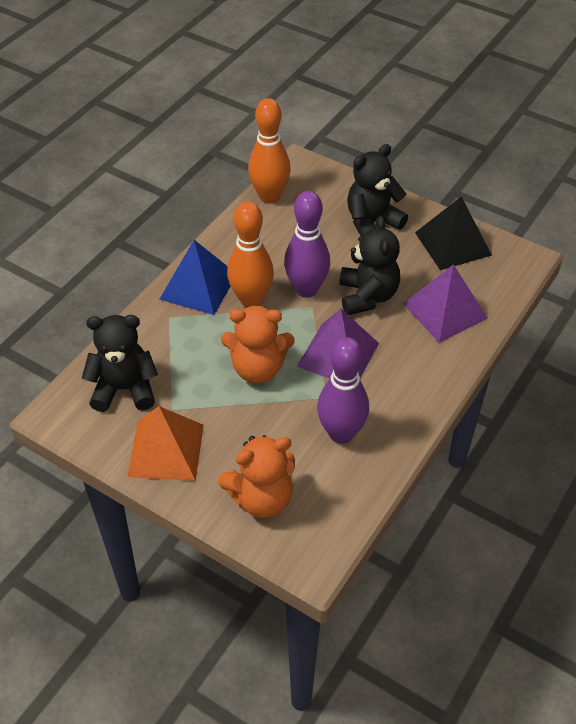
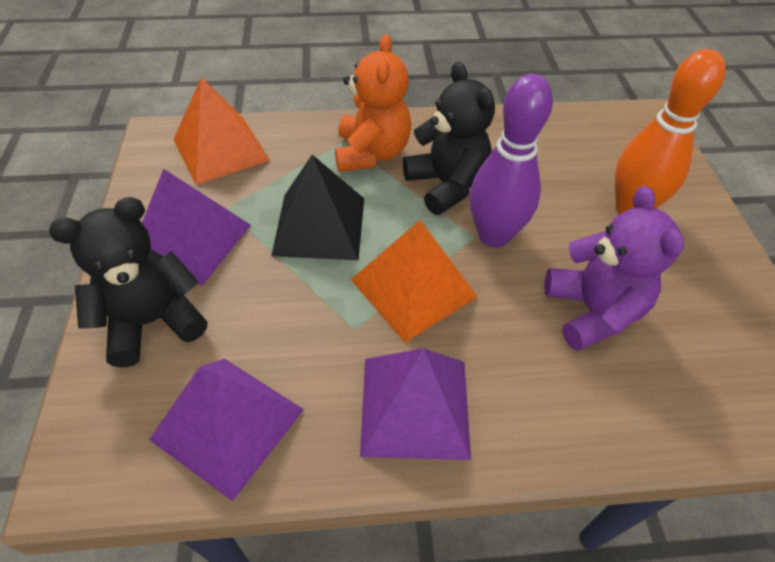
black teddy bear: 3 -> 2
blue pyramid: 1 -> 0
orange bowling pin: 2 -> 1
orange pyramid: 1 -> 2
orange teddy bear: 2 -> 1
purple bowling pin: 2 -> 1
purple pyramid: 2 -> 3
purple teddy bear: 0 -> 1

